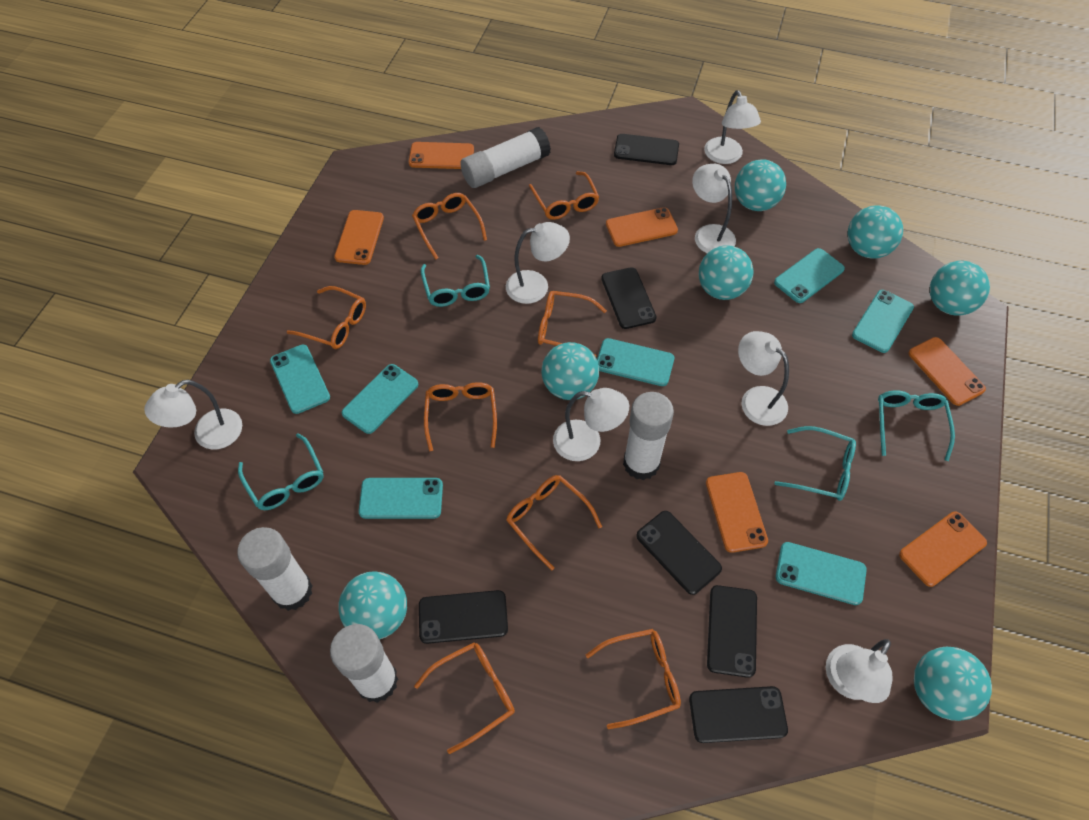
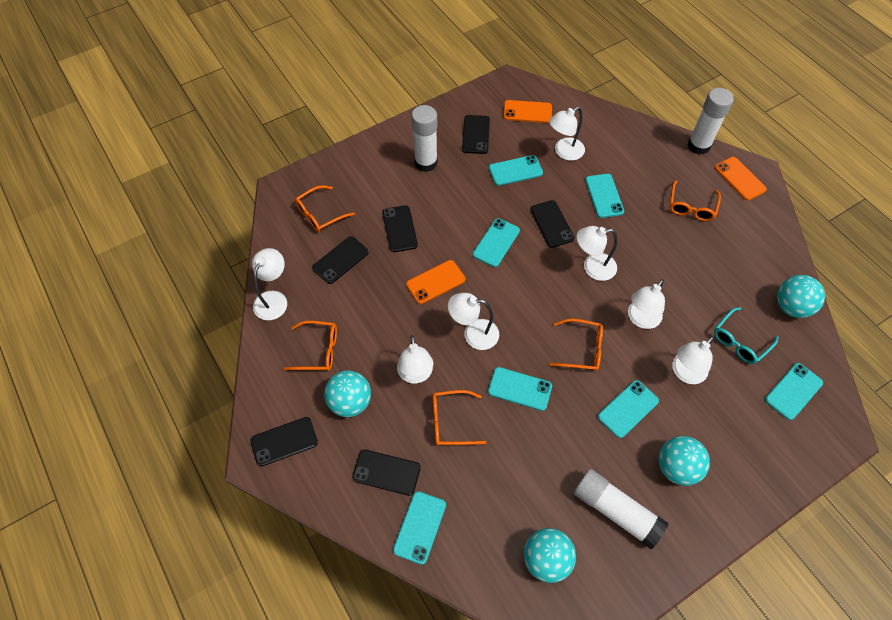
orange glasses: 8 -> 5
orange phone: 6 -> 3
turquoise ball: 7 -> 4
turquoise glasses: 4 -> 1
white glue stick: 4 -> 3

